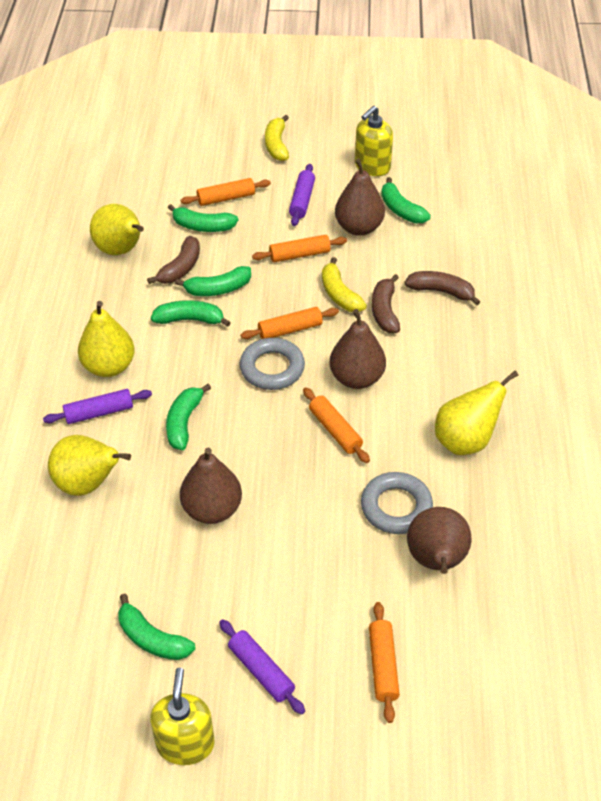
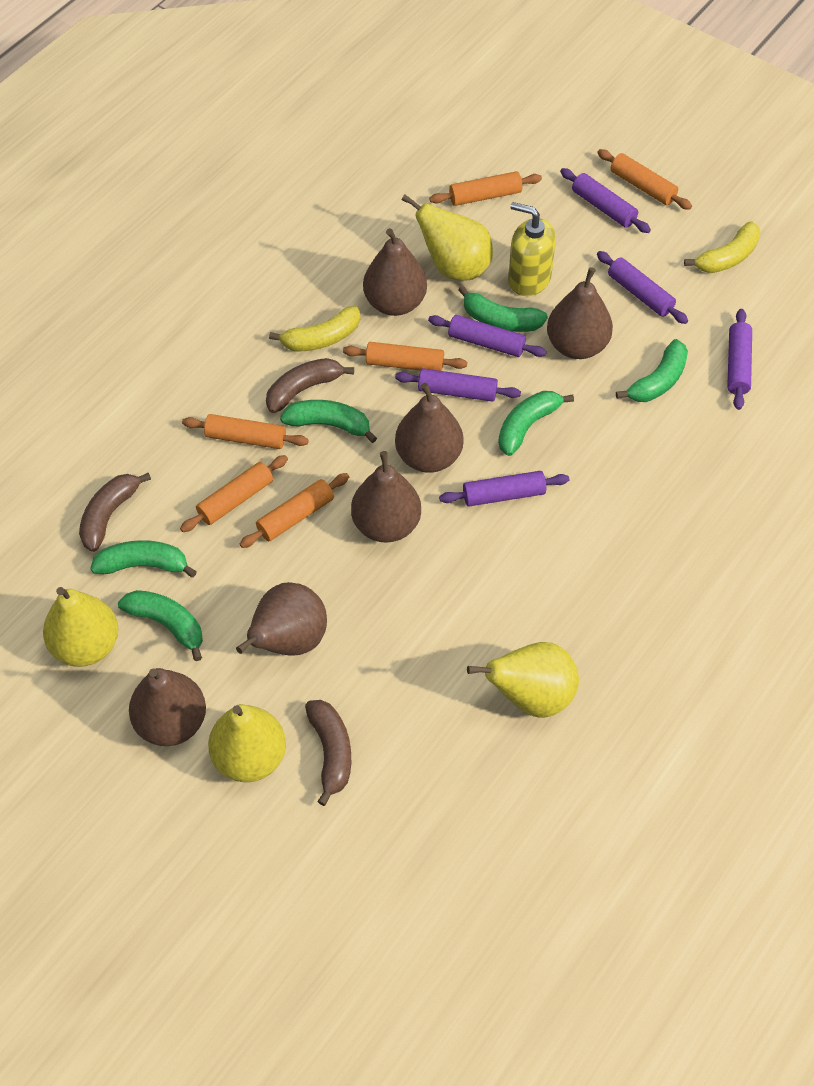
brown pear: 4 -> 6
grey ring: 2 -> 0
orange rolling pin: 5 -> 6
purple rolling pin: 3 -> 6
yellow soap dispenser: 2 -> 1

